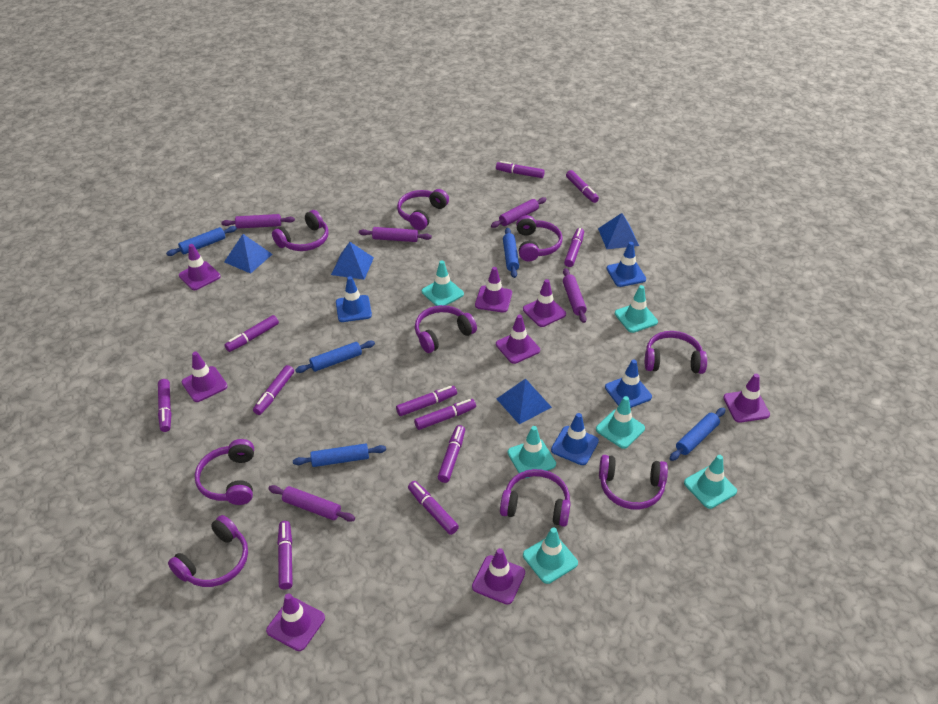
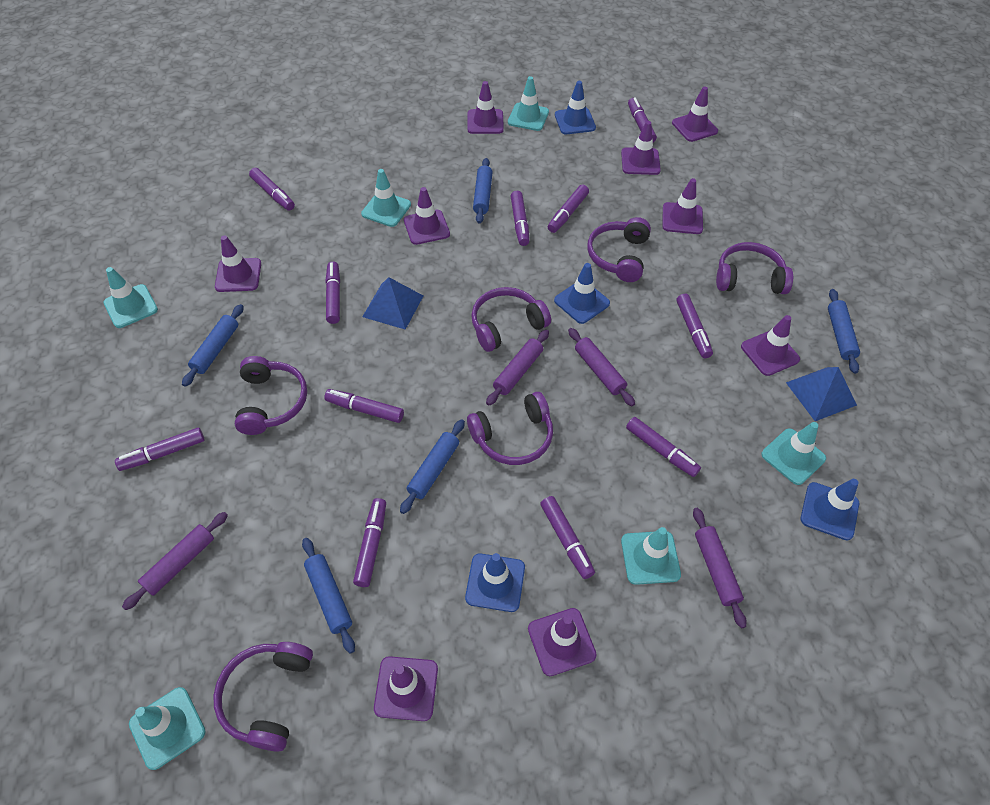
blue pyramid: 4 -> 2
purple headphones: 9 -> 6
purple rolling pin: 5 -> 4
purple traffic cone: 8 -> 9

